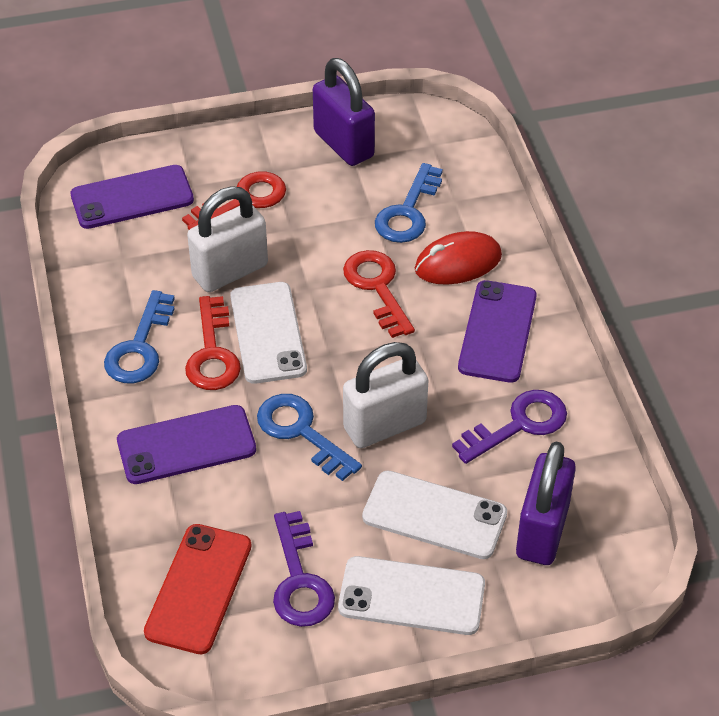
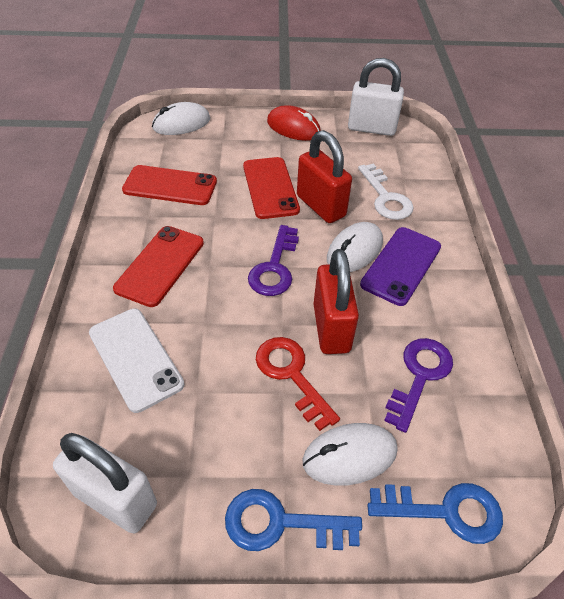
blue key: 3 -> 2
purple padlock: 2 -> 0
purple phone: 3 -> 1
red key: 3 -> 1
red padlock: 0 -> 2
red phone: 1 -> 3
white key: 0 -> 1
white mouse: 0 -> 3
white phone: 3 -> 1

